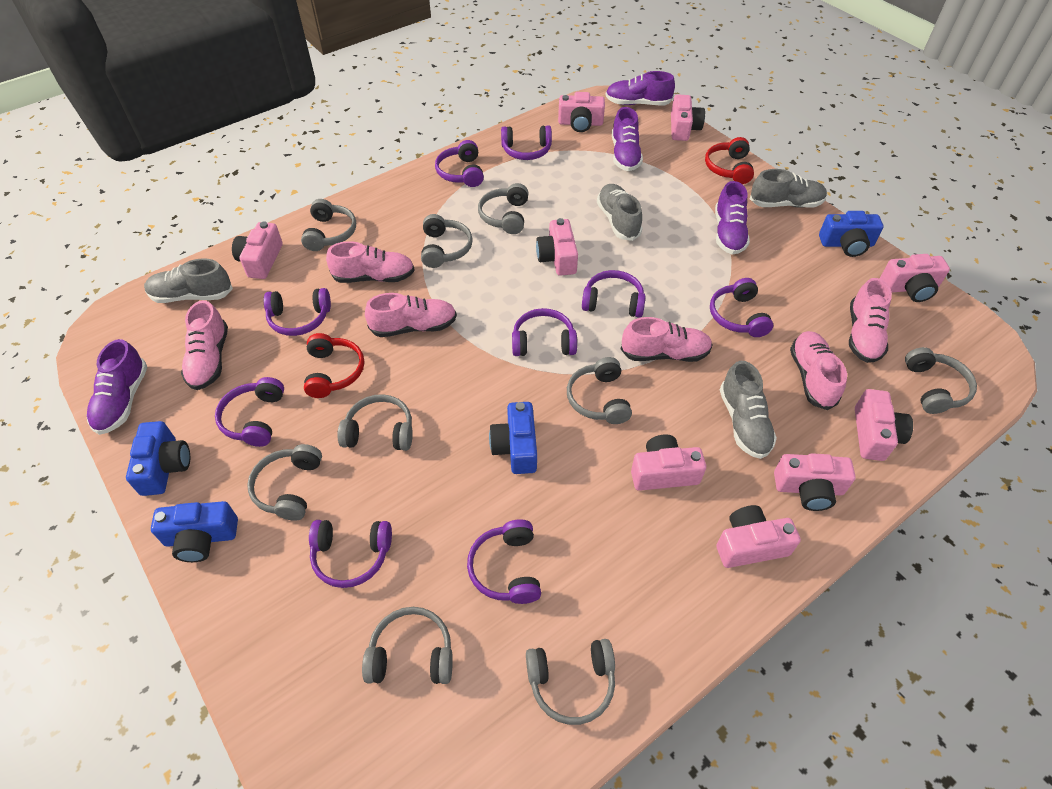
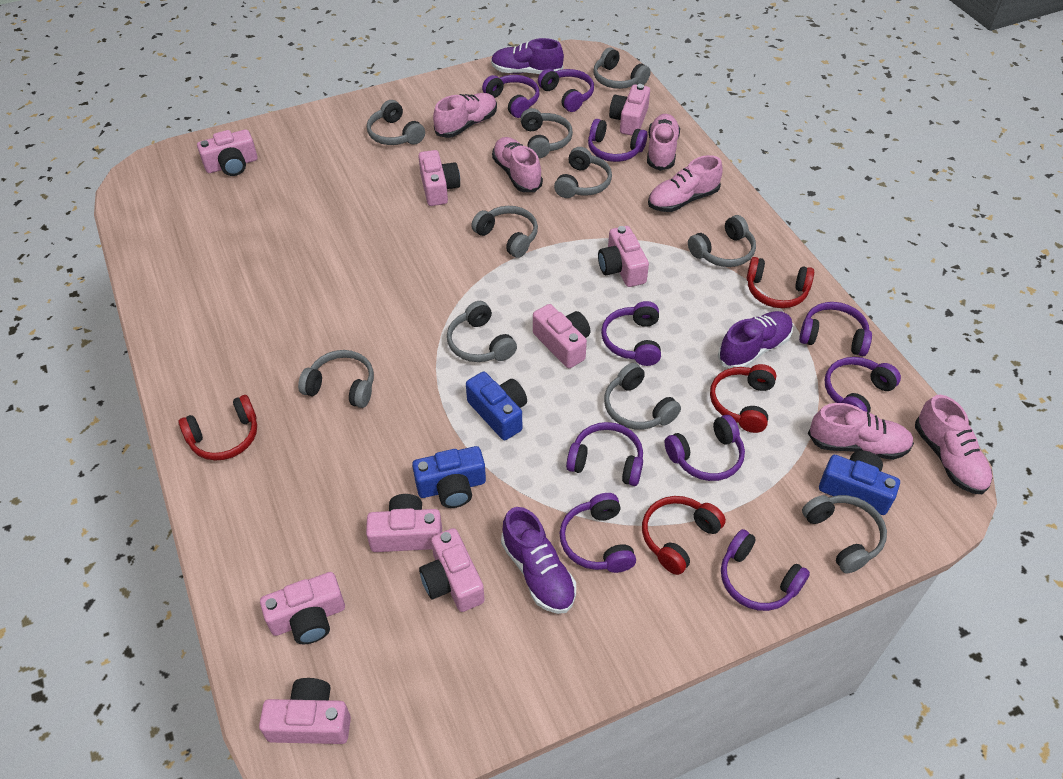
blue camera: 4 -> 3
grey headphones: 9 -> 10
grey shoe: 4 -> 0
purple headphones: 9 -> 10
purple shoe: 4 -> 3
red headphones: 2 -> 4

